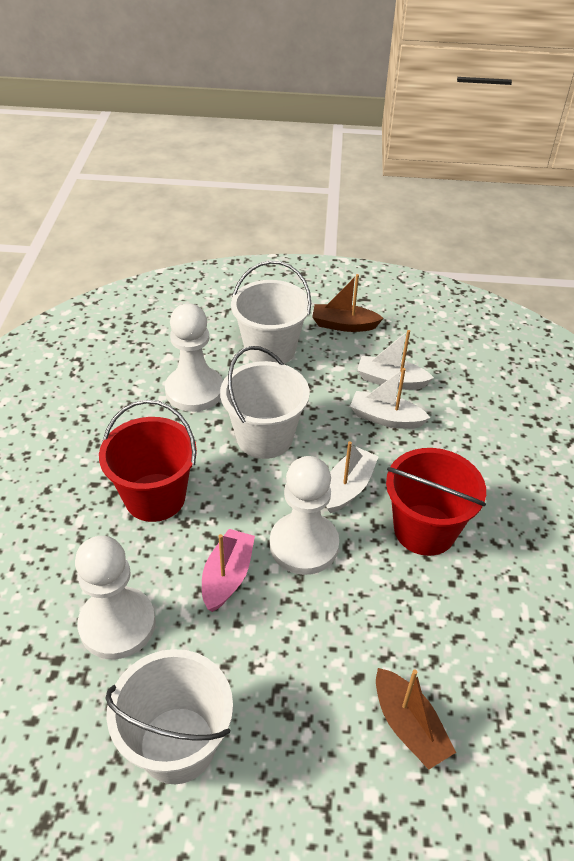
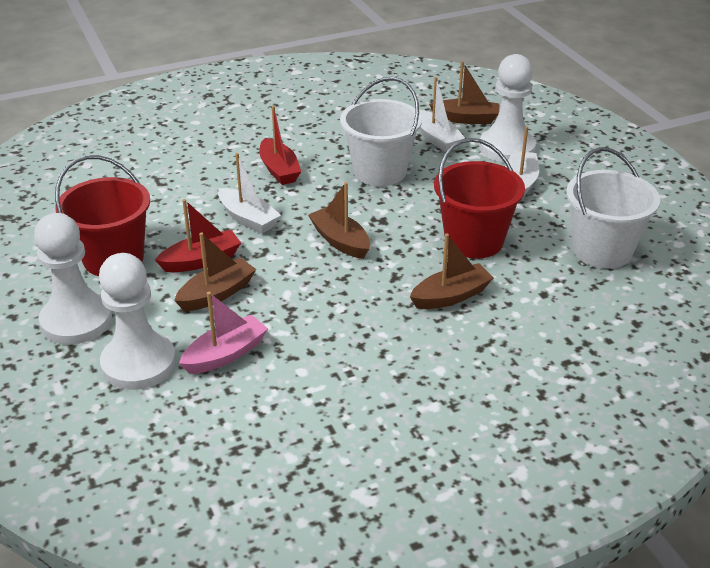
brown boat: 2 -> 4
red boat: 0 -> 2
white bucket: 3 -> 2

